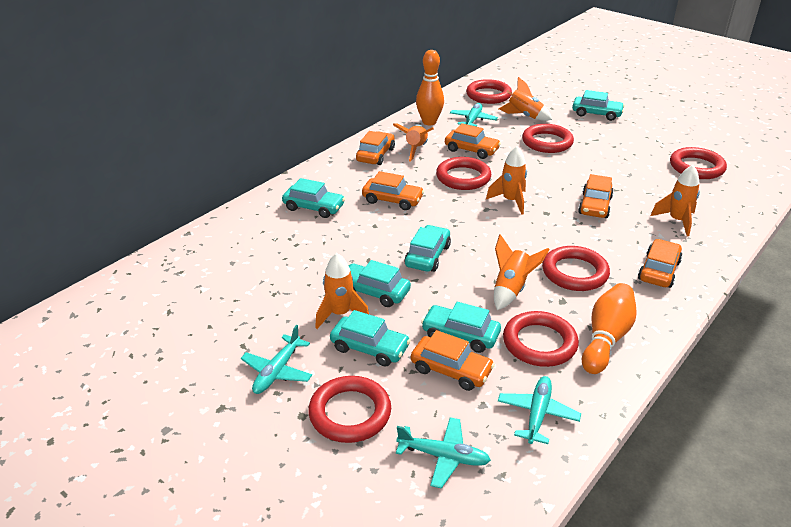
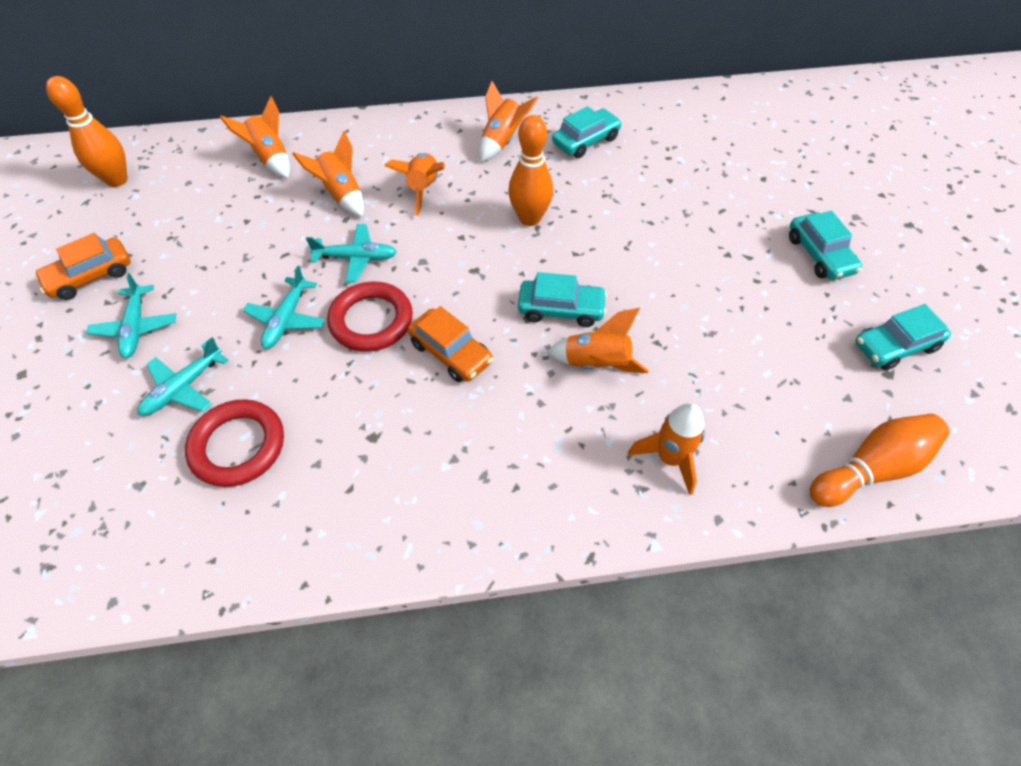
orange bowling pin: 2 -> 3
orange car: 6 -> 2
red ring: 7 -> 2
turquoise car: 6 -> 4

